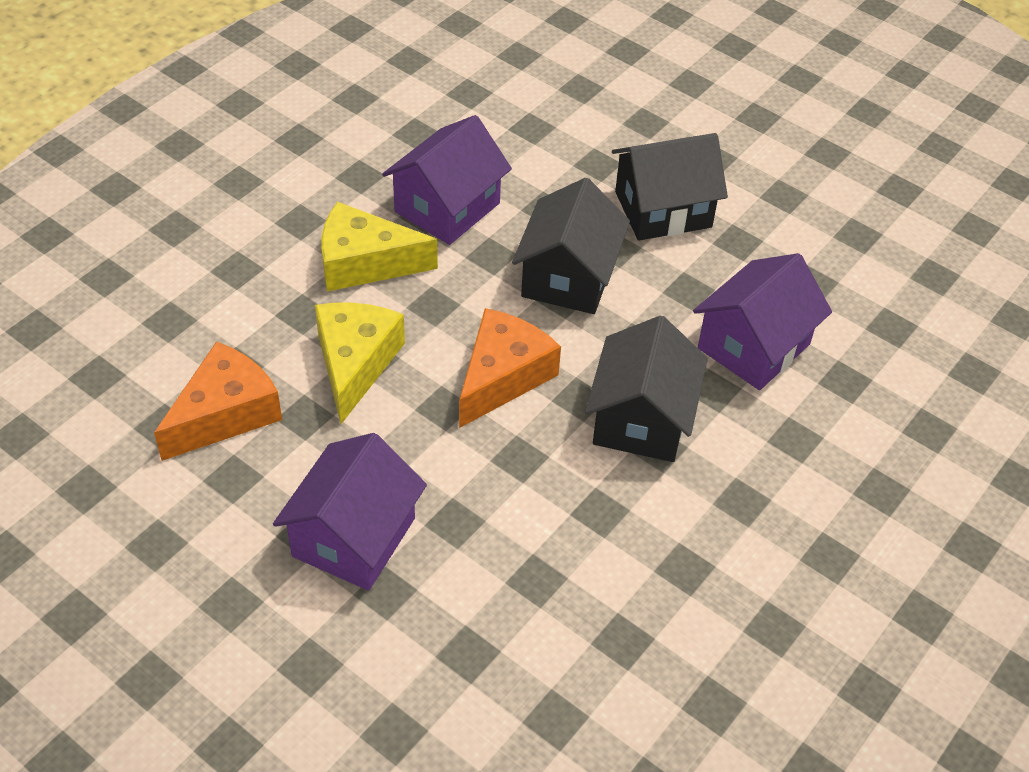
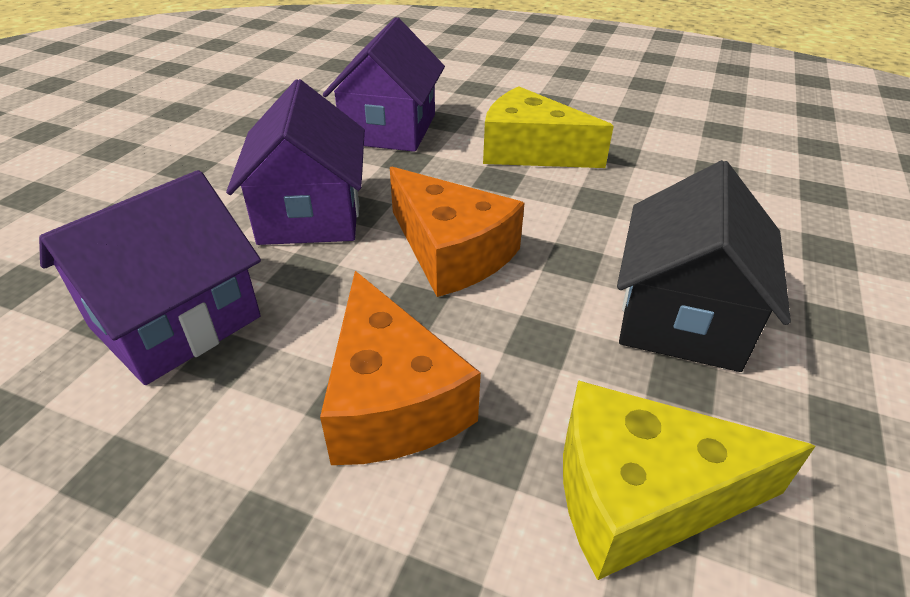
black house: 3 -> 1

